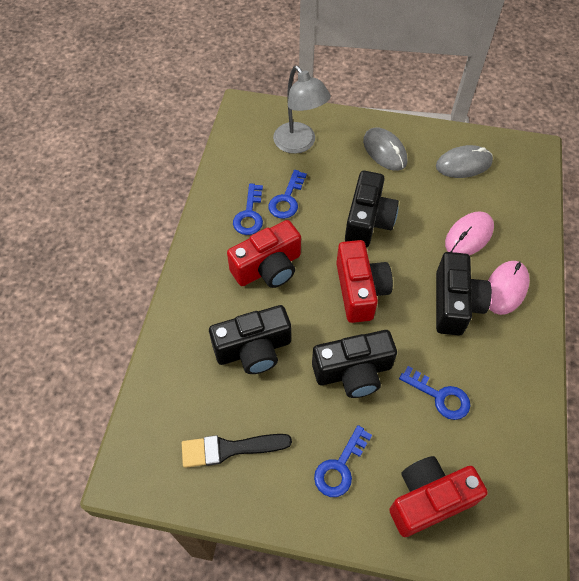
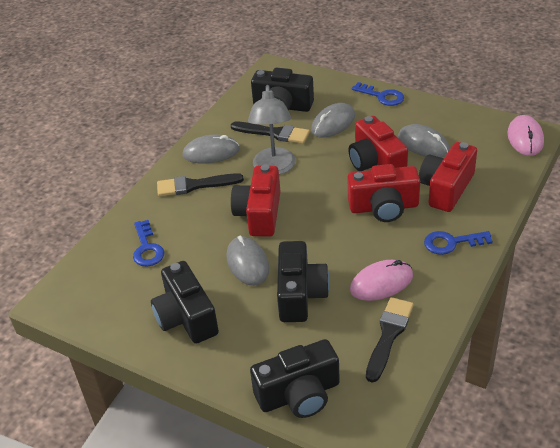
black brush: 1 -> 3
blue key: 4 -> 3
grey mouse: 2 -> 4
red camera: 3 -> 4

